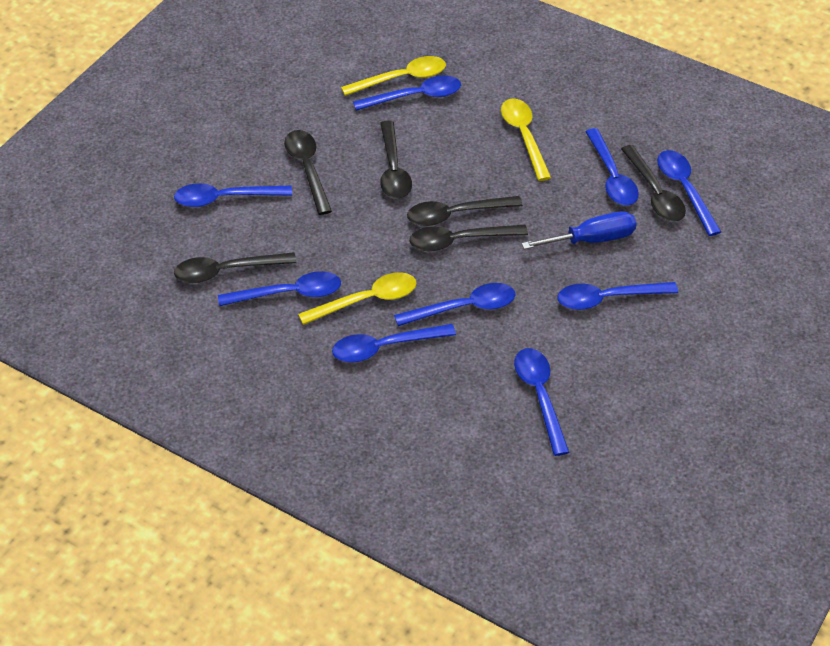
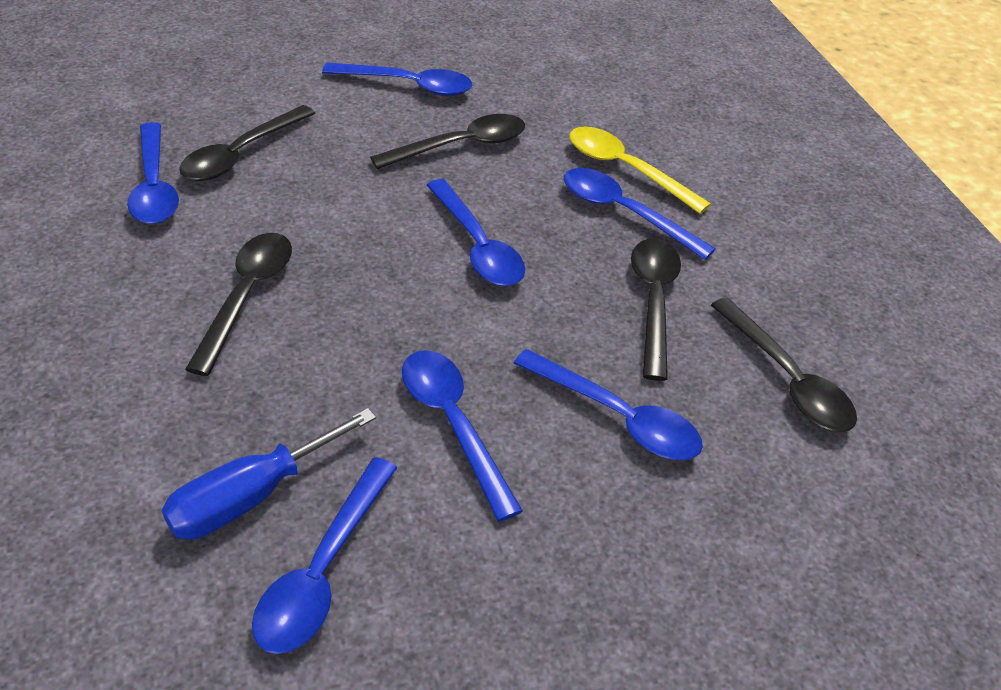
black spoon: 6 -> 5
blue spoon: 9 -> 7
yellow spoon: 3 -> 1

